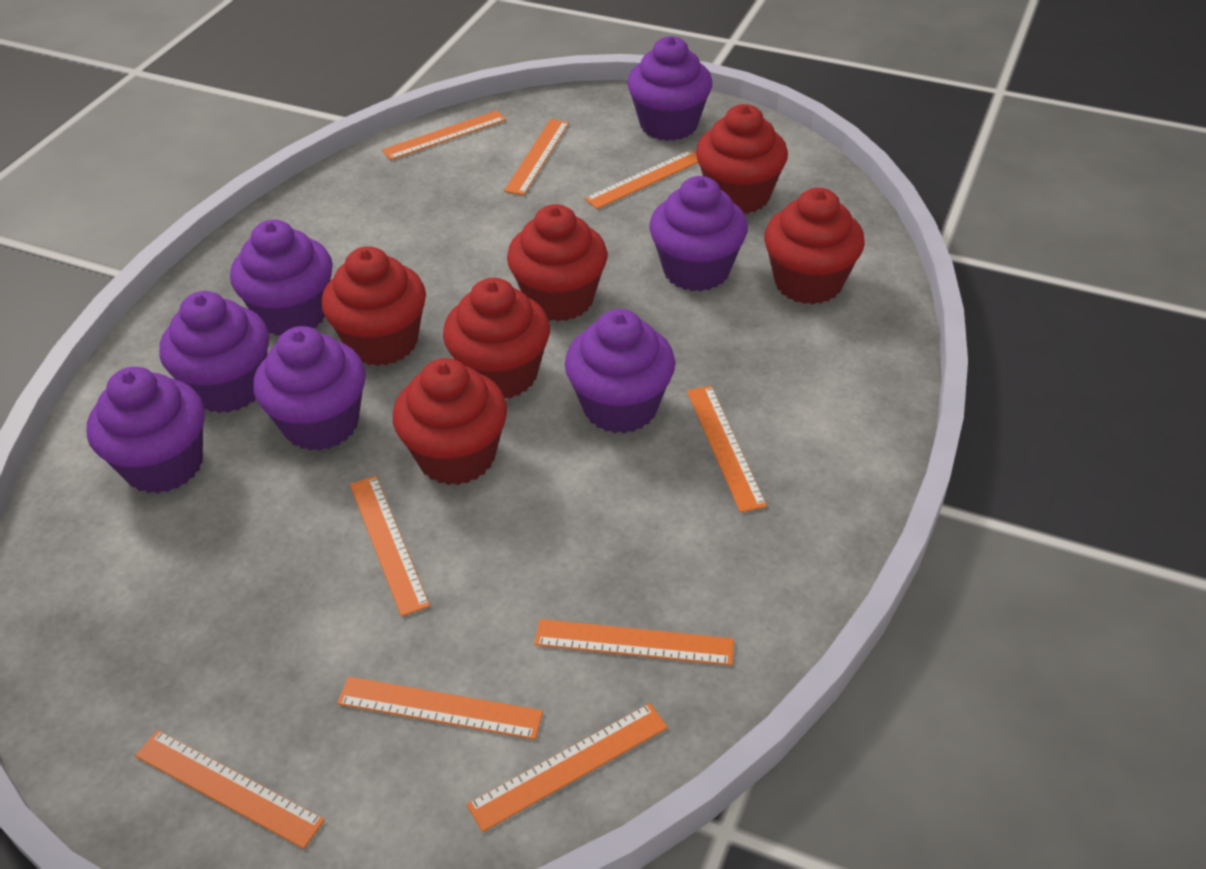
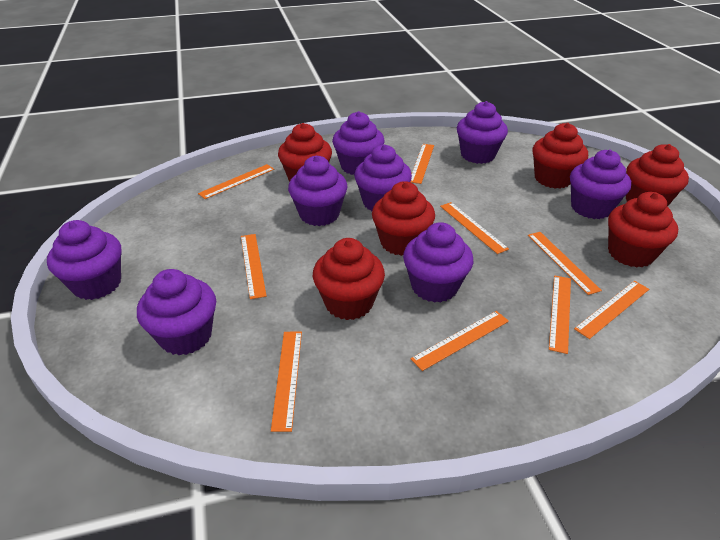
purple cupcake: 7 -> 8

